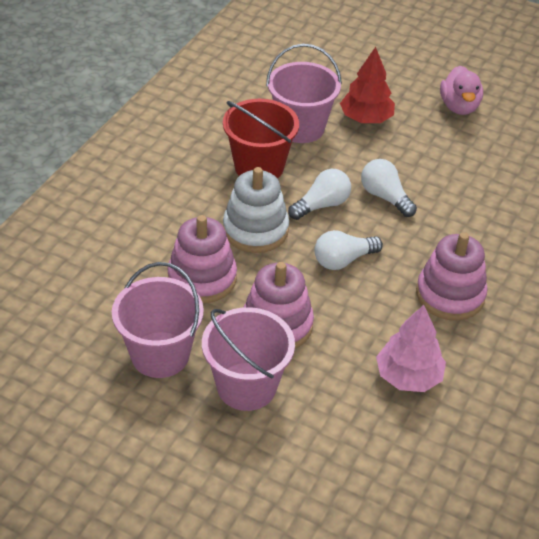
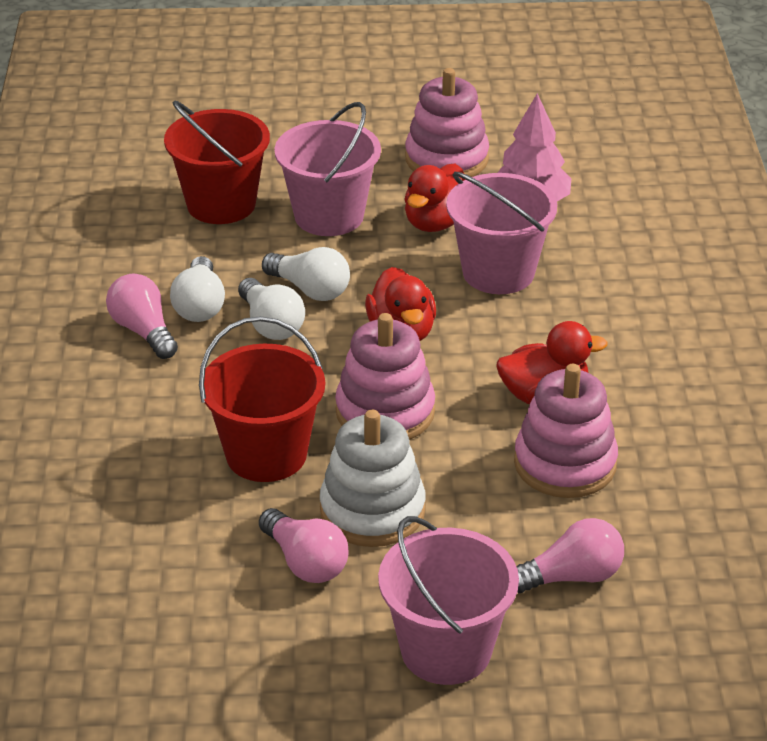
pink duck: 1 -> 0
pink light bulb: 0 -> 3
red bucket: 1 -> 2
red duck: 0 -> 3
red tree: 1 -> 0

